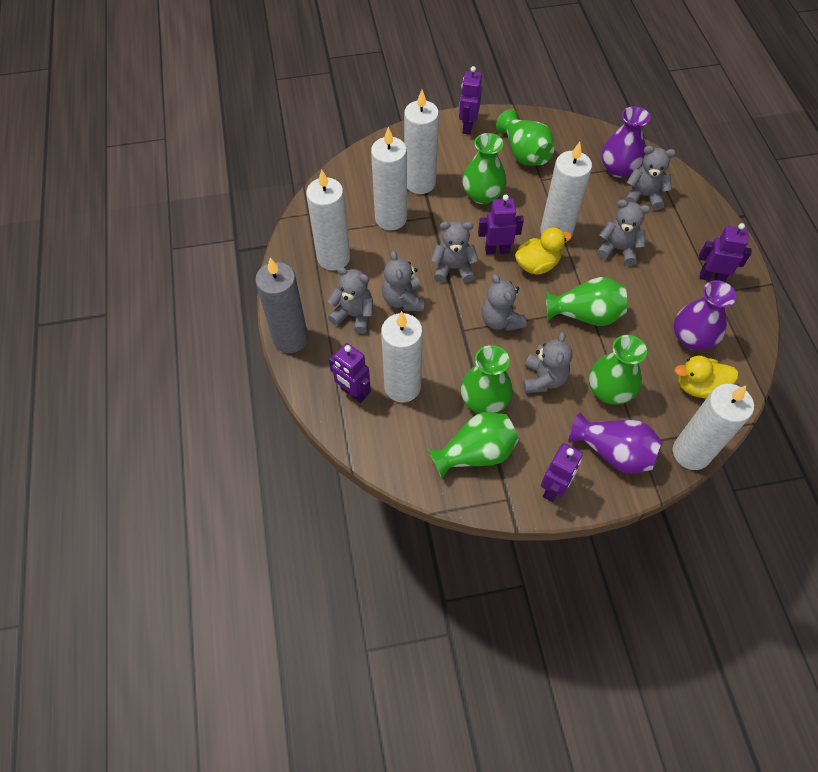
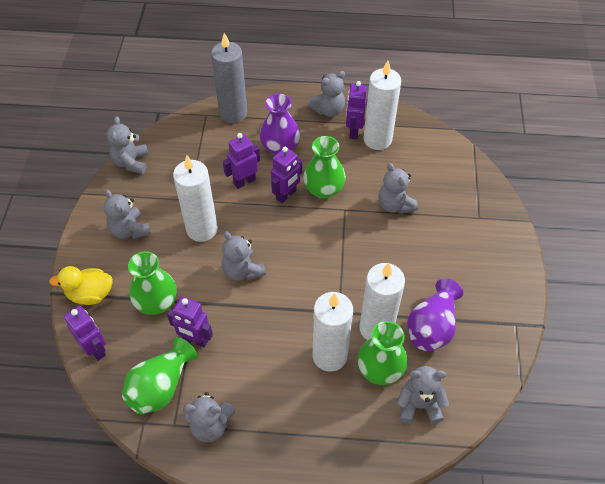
green vase: 6 -> 4
purple vase: 3 -> 2
white candle: 6 -> 4
yellow duck: 2 -> 1

